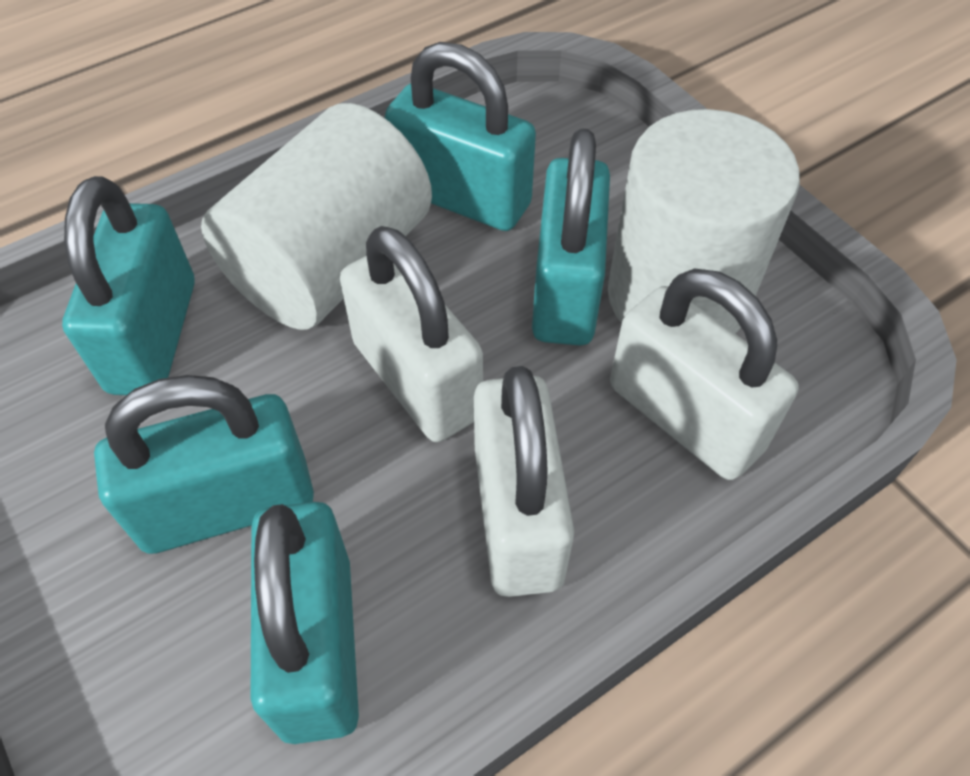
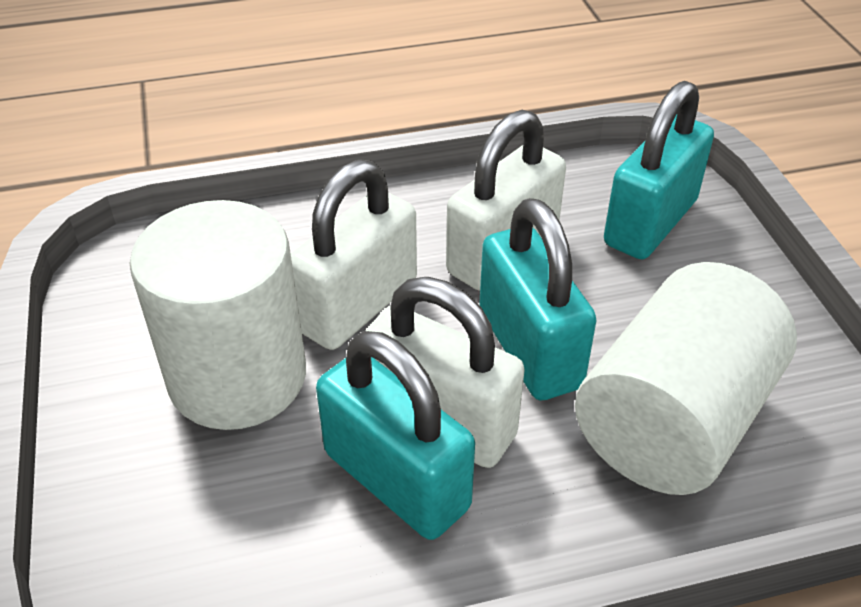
turquoise padlock: 5 -> 3

